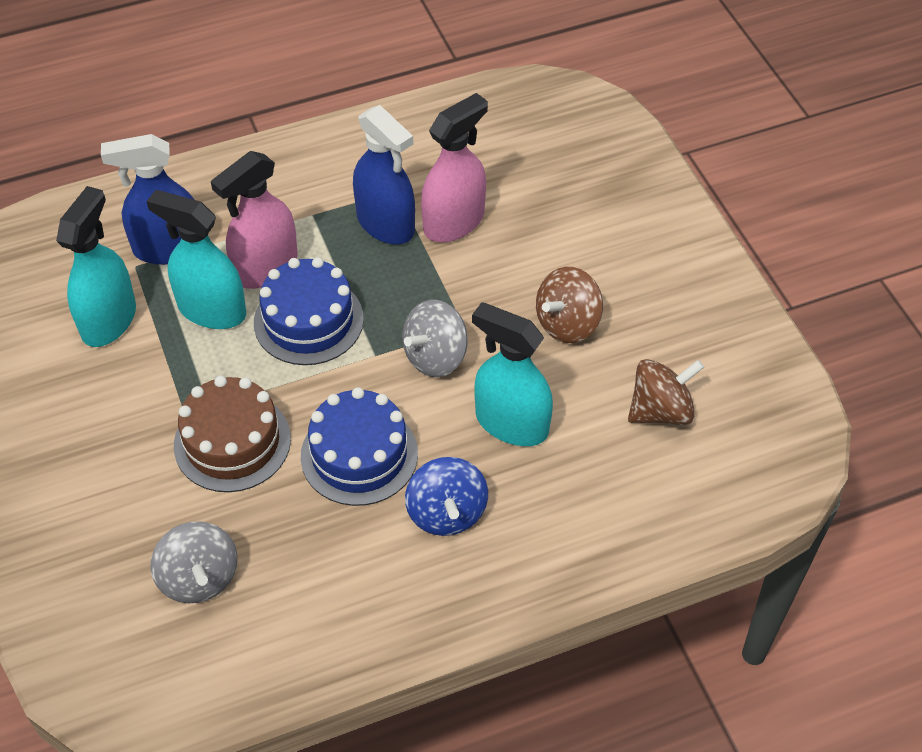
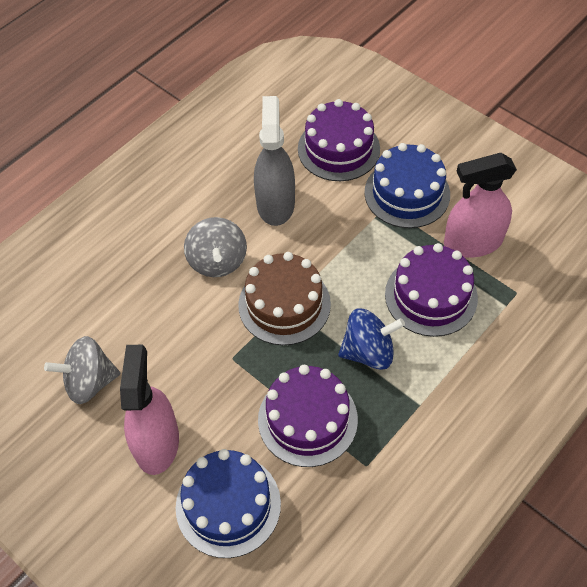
blue spray bottle: 2 -> 0
brown spinning top: 2 -> 0
grey spray bottle: 0 -> 1
purple cake: 0 -> 3
turquoise spray bottle: 3 -> 0

